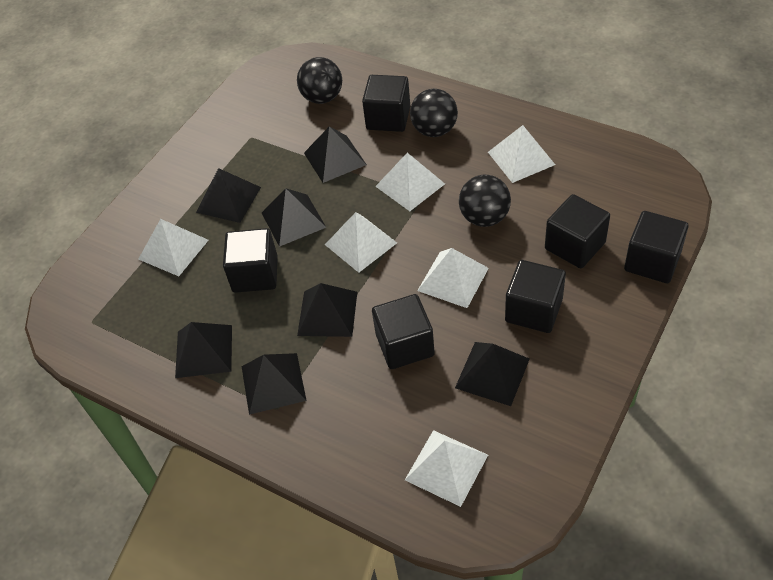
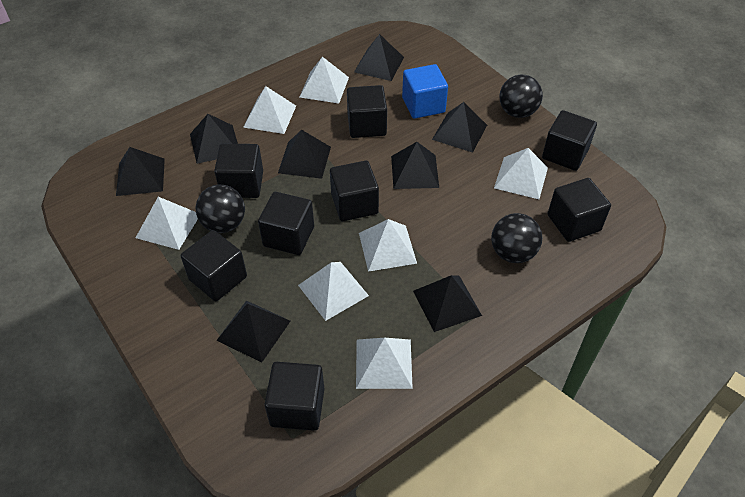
black cube: 6 -> 8
black pyramid: 7 -> 8
blue cube: 0 -> 1
white pyramid: 6 -> 7

